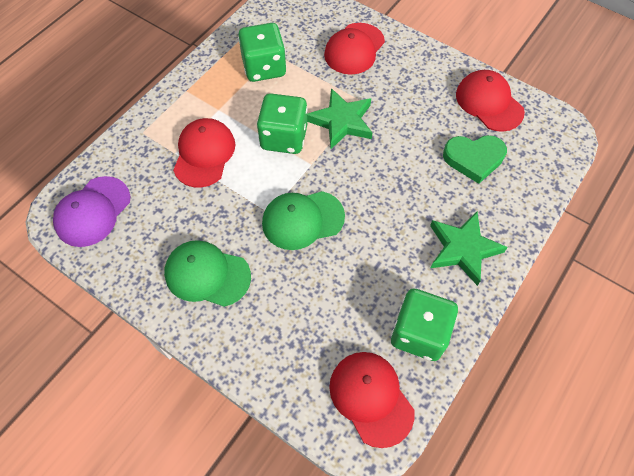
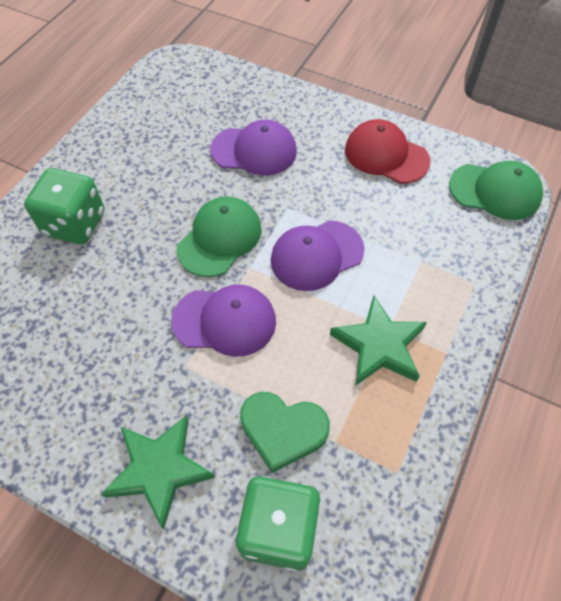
green dice: 3 -> 2
purple cap: 1 -> 3
red cap: 4 -> 1

